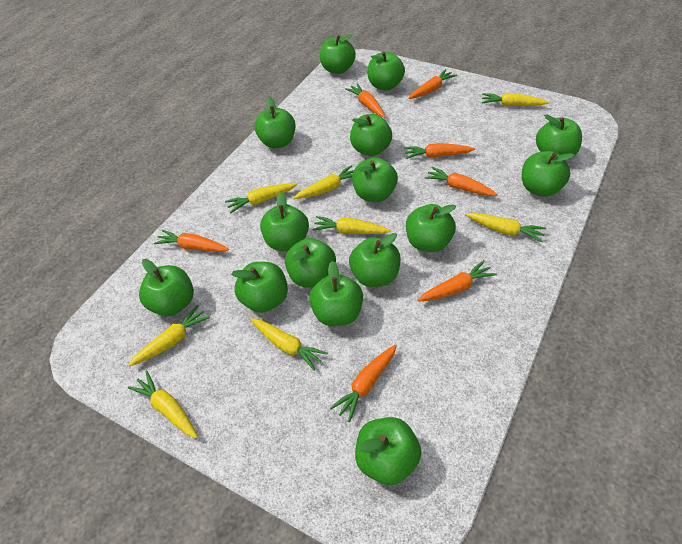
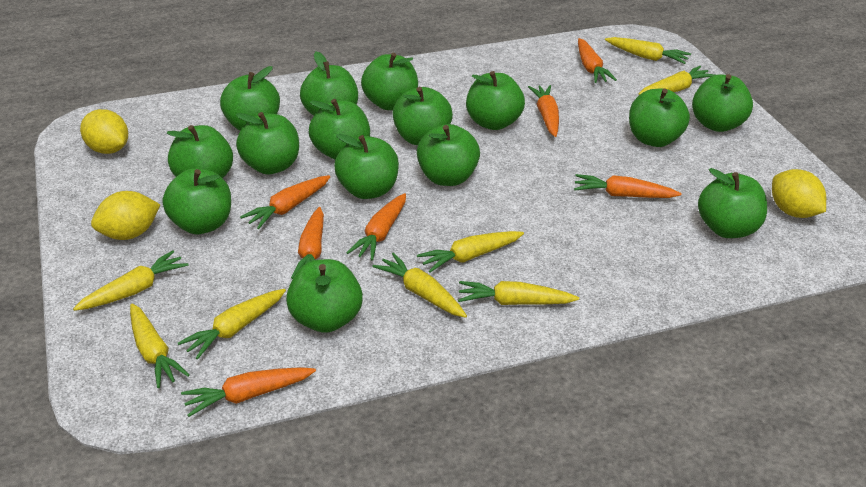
yellow lemon: 0 -> 3

